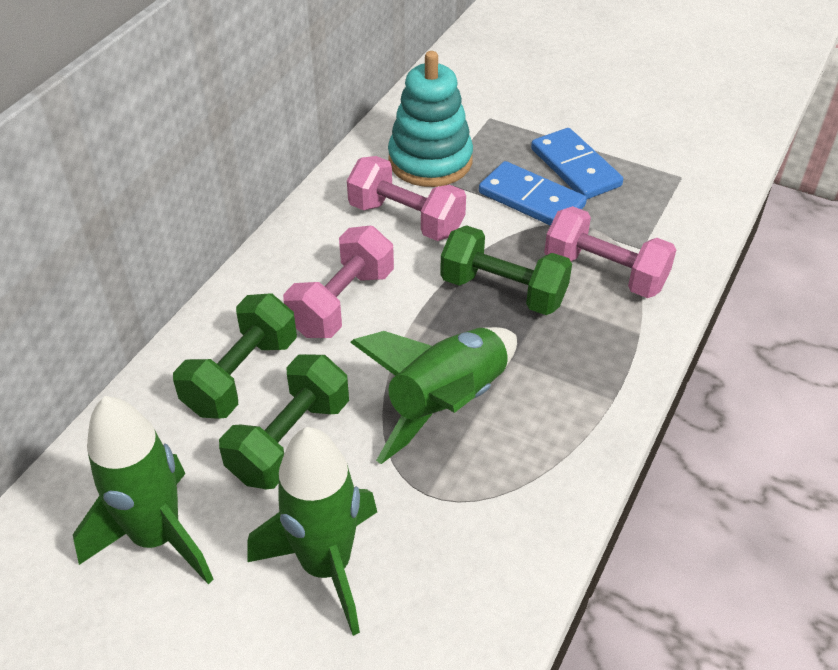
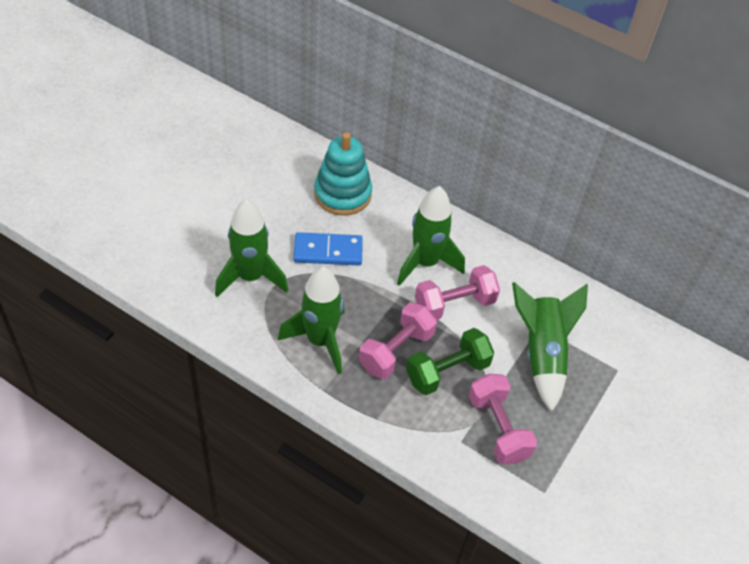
blue domino: 2 -> 1
green dumbbell: 3 -> 1
green rocket: 3 -> 4

